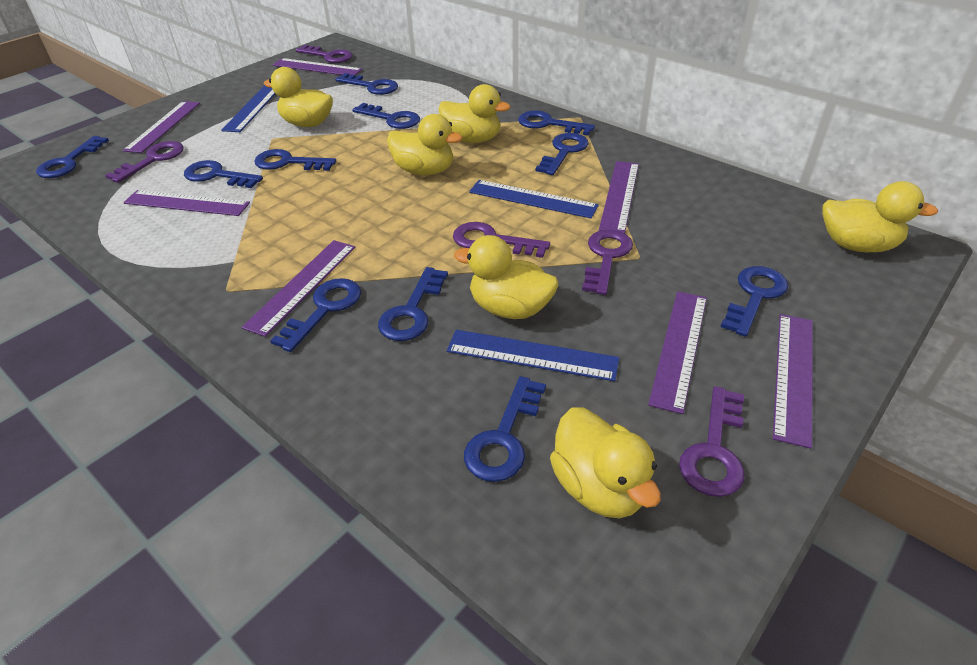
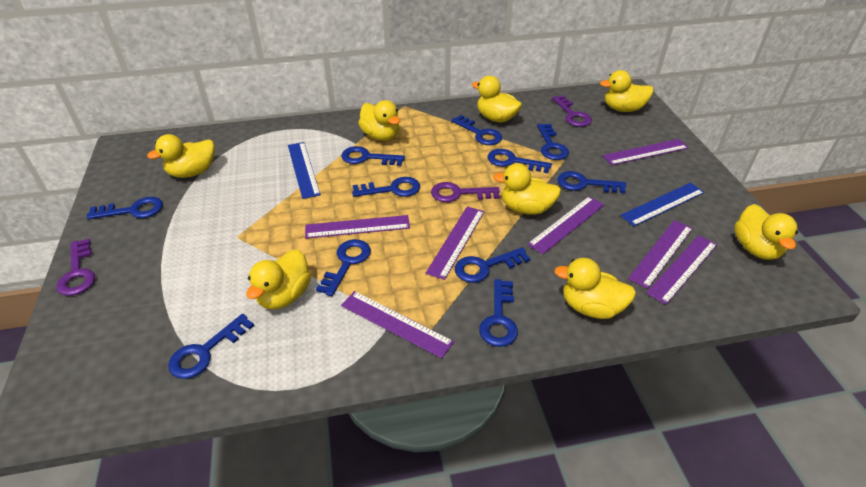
blue ruler: 3 -> 2
purple key: 5 -> 3
yellow duck: 6 -> 8

